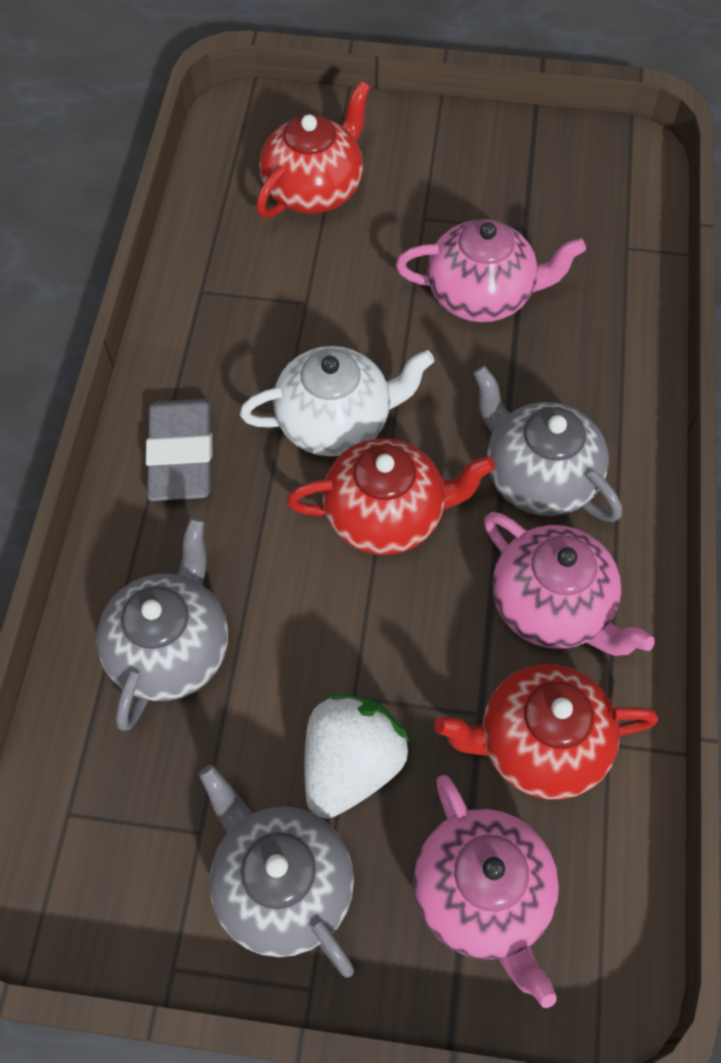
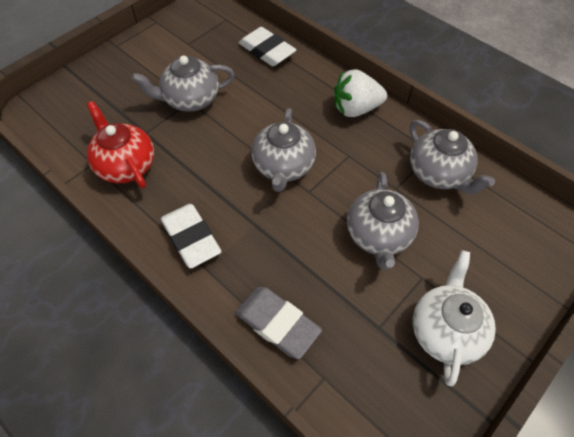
grey teapot: 3 -> 4
pink teapot: 3 -> 0
red teapot: 3 -> 1
white eraser: 0 -> 2

